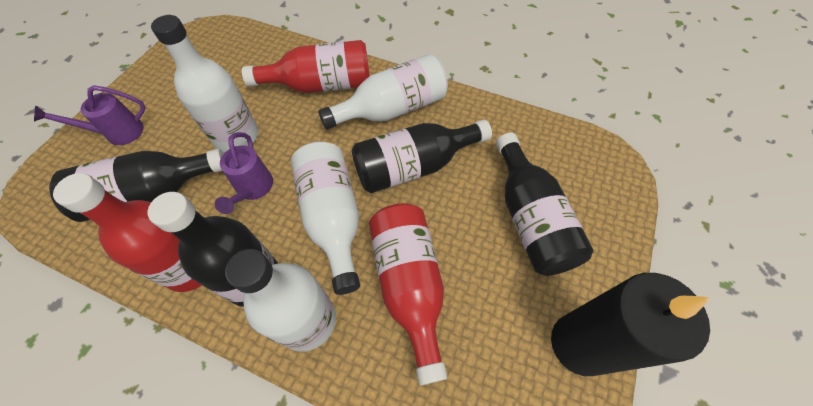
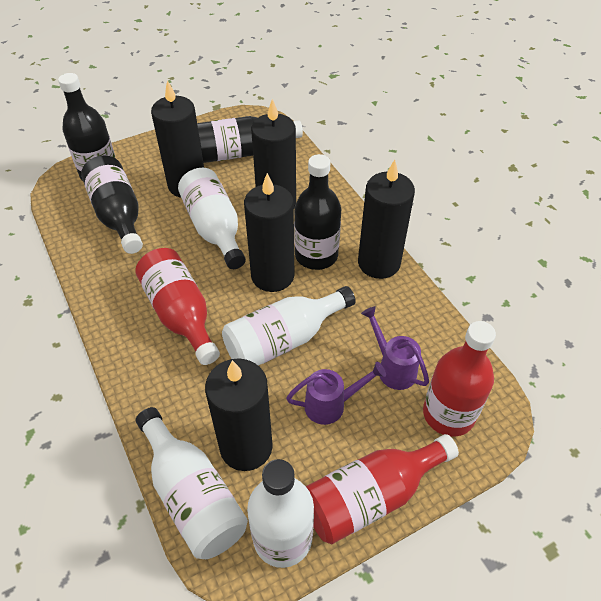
black candle: 1 -> 5

